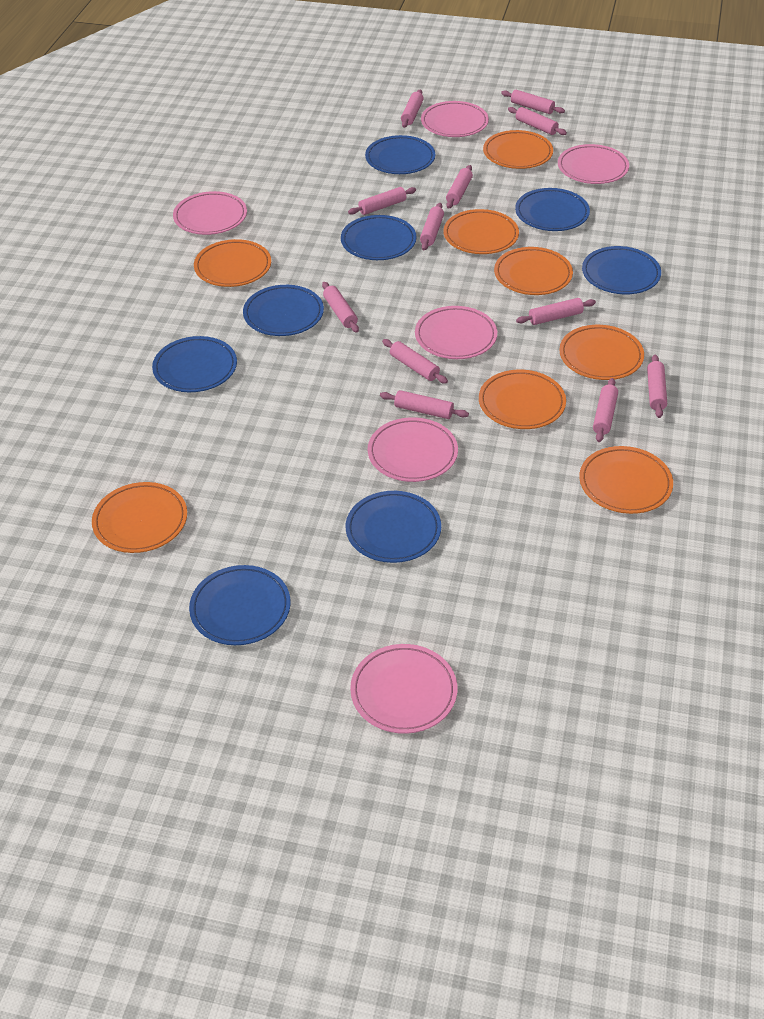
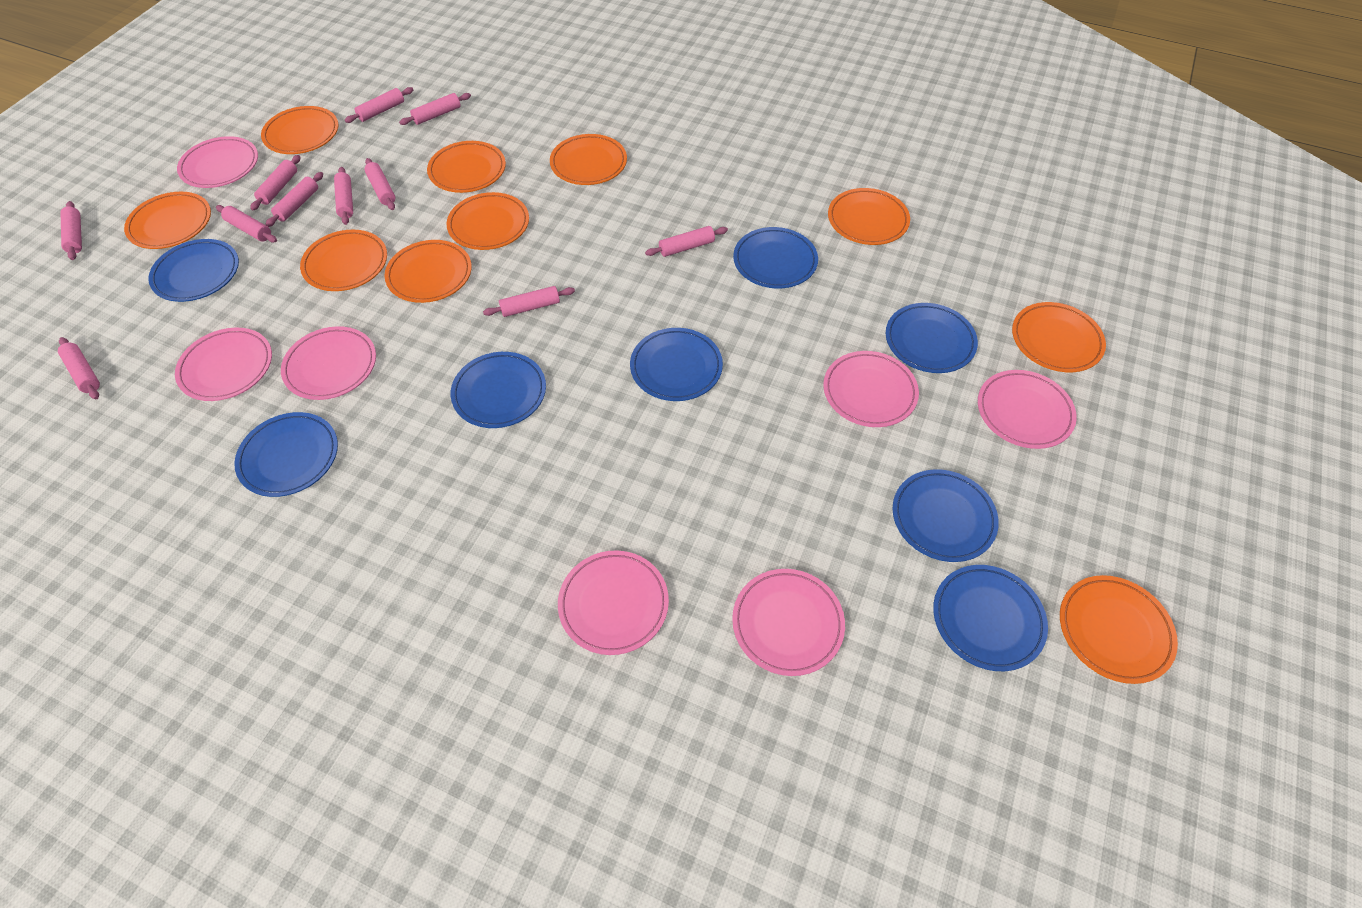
orange plate: 8 -> 10
pink plate: 6 -> 7
pink rolling pin: 12 -> 11

